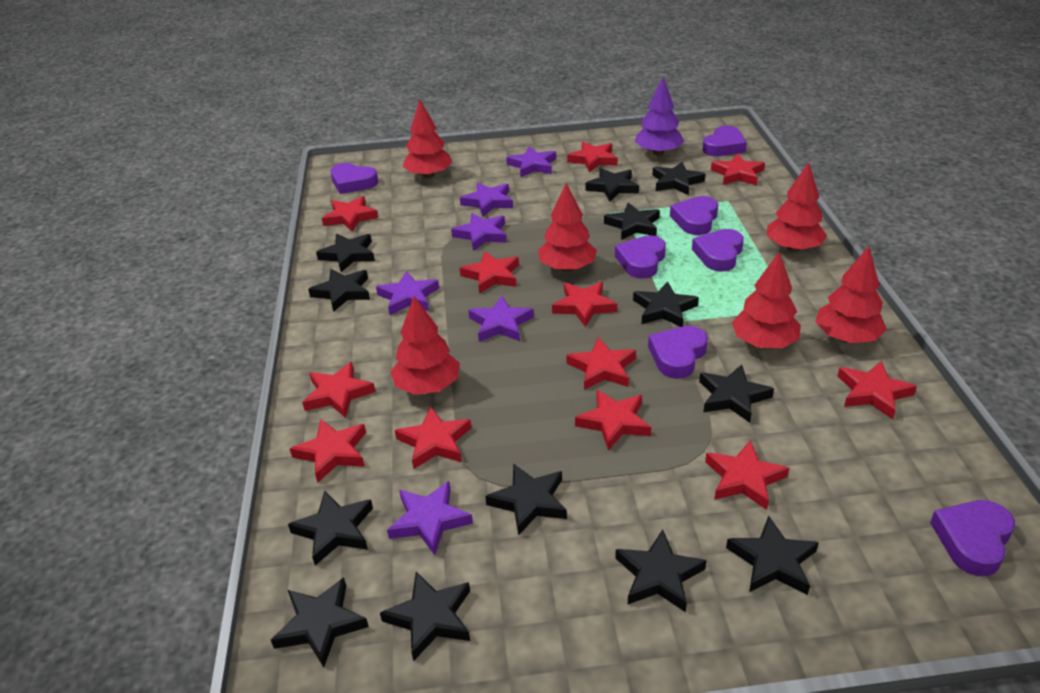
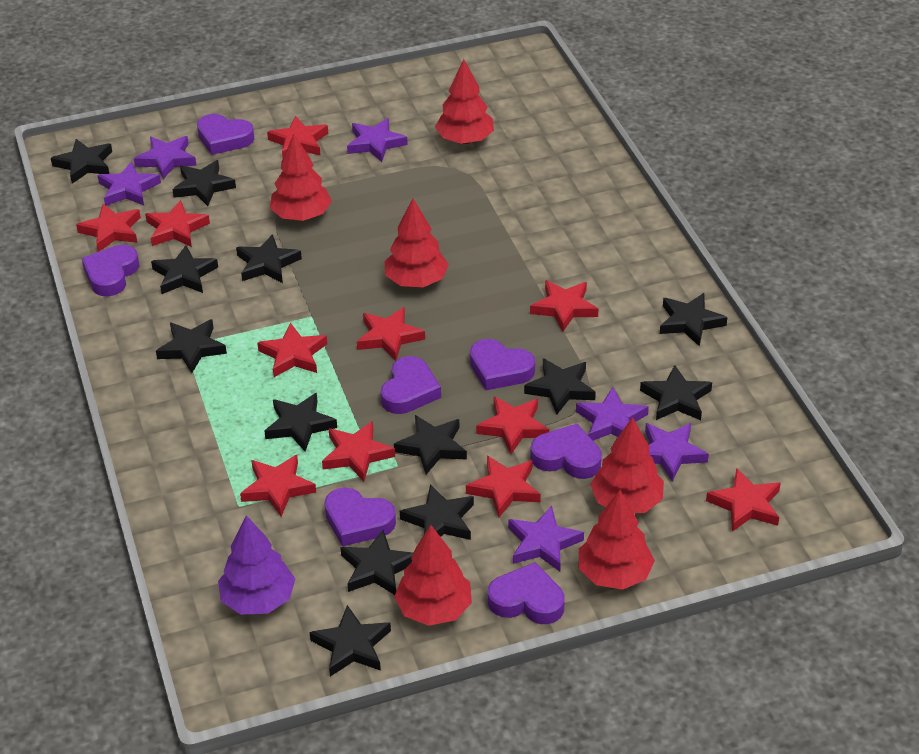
red star: 12 -> 11

